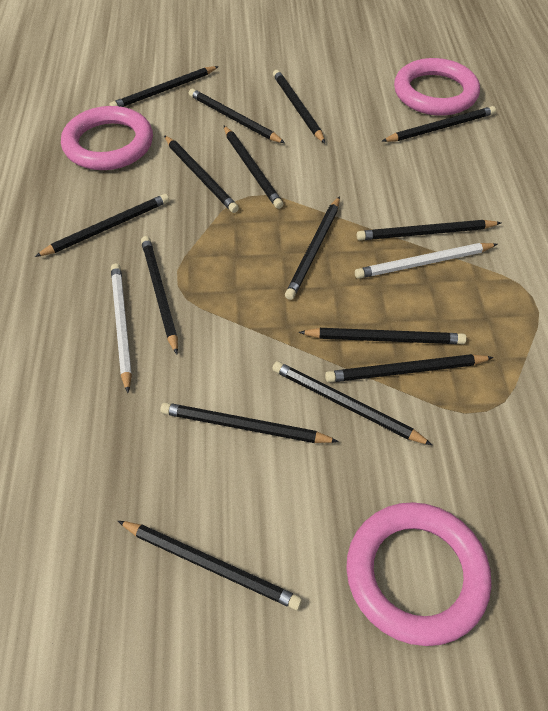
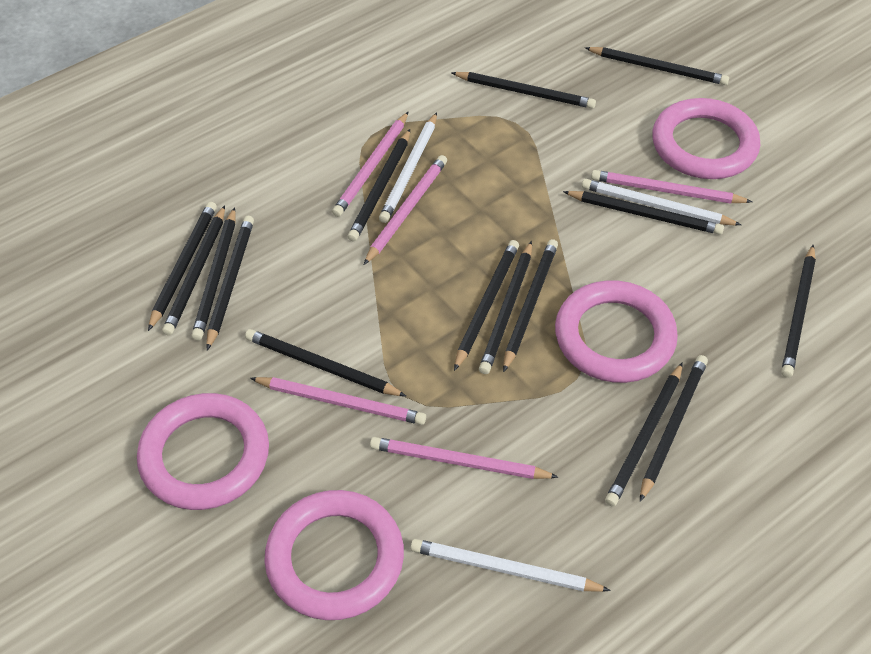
pink pencil: 0 -> 5
pink ring: 3 -> 4
white pencil: 2 -> 3

